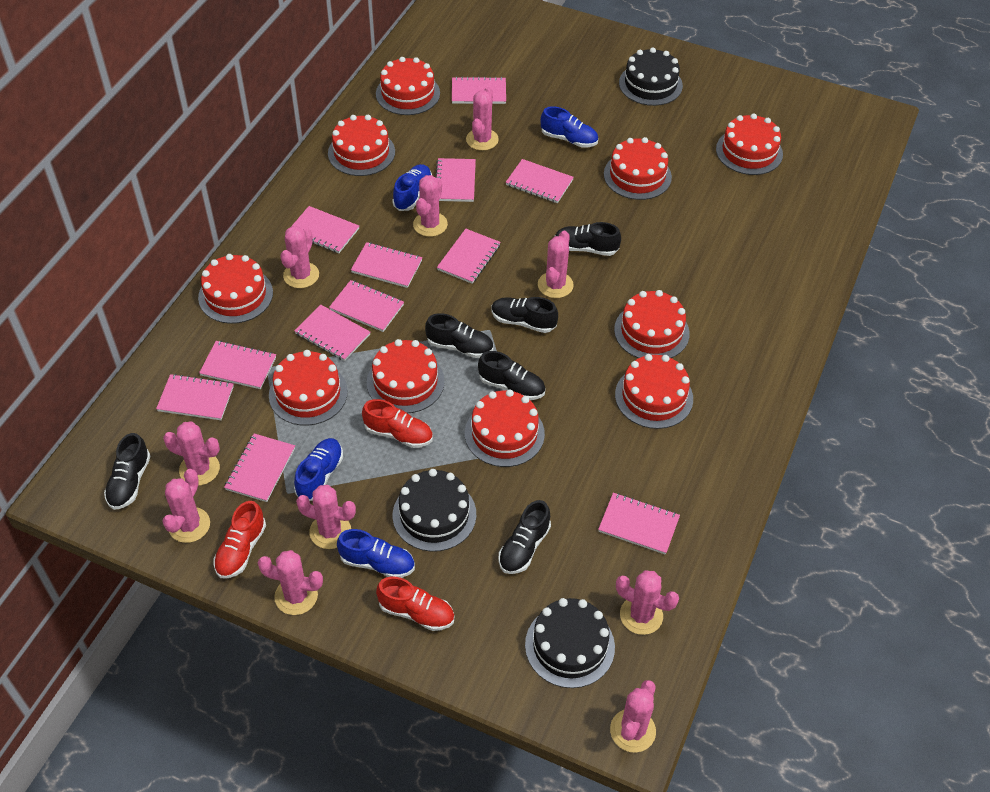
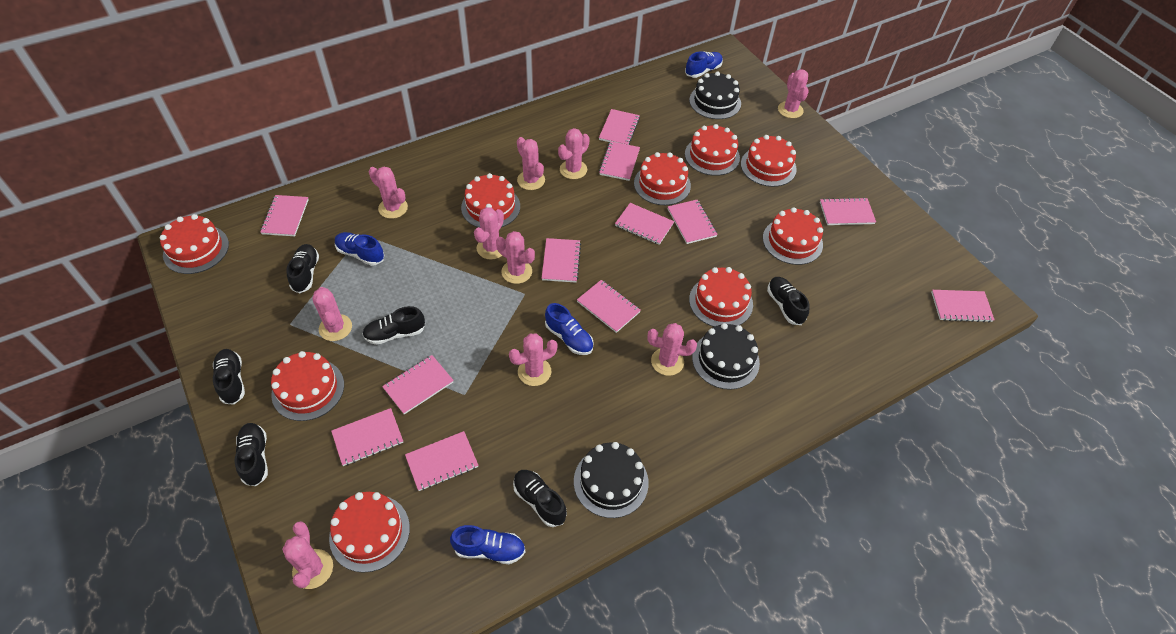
red cake: 10 -> 9
red shoe: 3 -> 0

